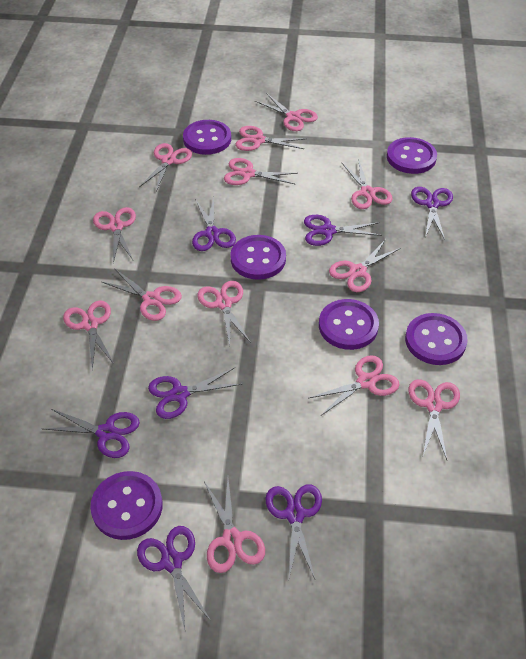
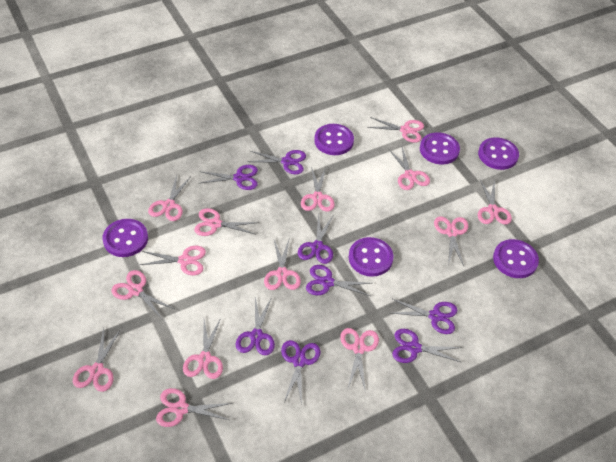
pink scissors: 13 -> 14
purple scissors: 7 -> 8

